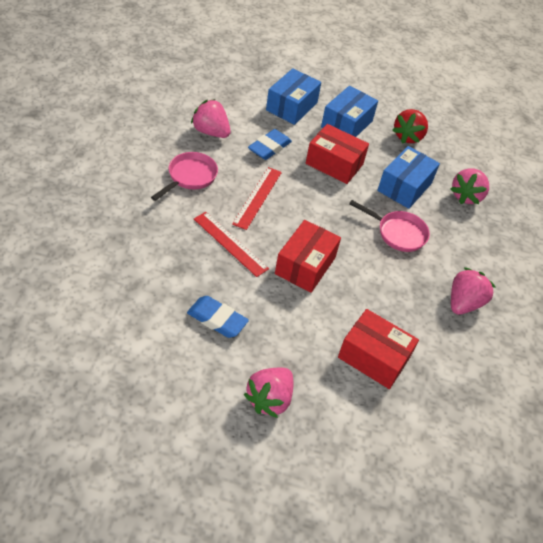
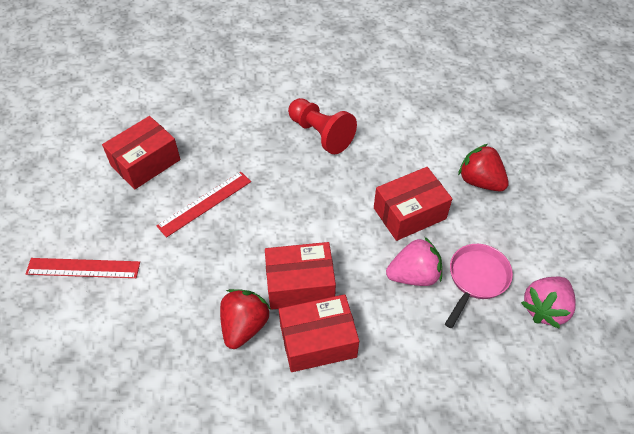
blue box: 3 -> 0
blue eraser: 2 -> 0
pink pan: 2 -> 1
pink strawberry: 4 -> 2
red box: 3 -> 4
red pawn: 0 -> 1
red strawberry: 1 -> 2

